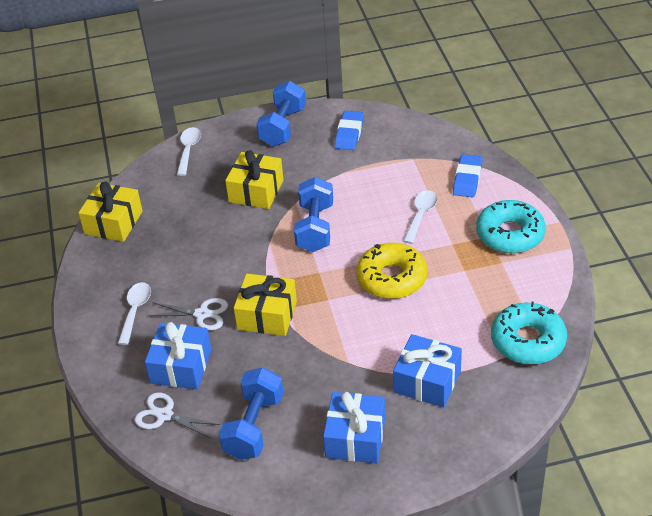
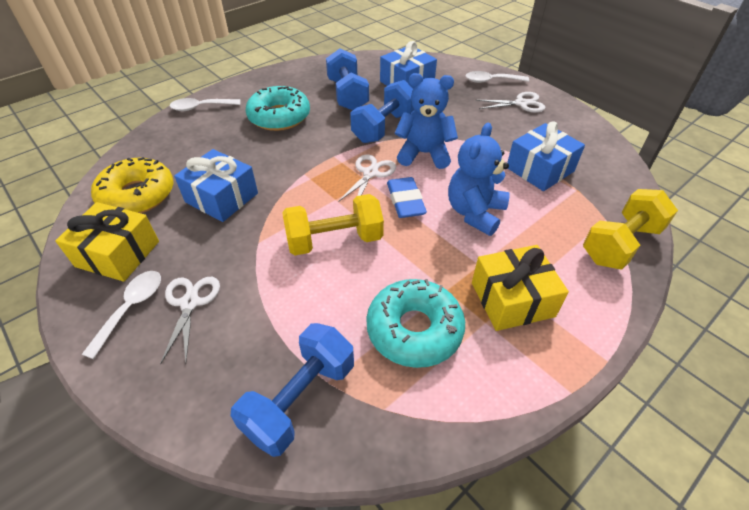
blue eraser: 2 -> 1
blue teddy bear: 0 -> 2
white scissors: 2 -> 3
yellow dumbbell: 0 -> 2
yellow gift: 3 -> 2

